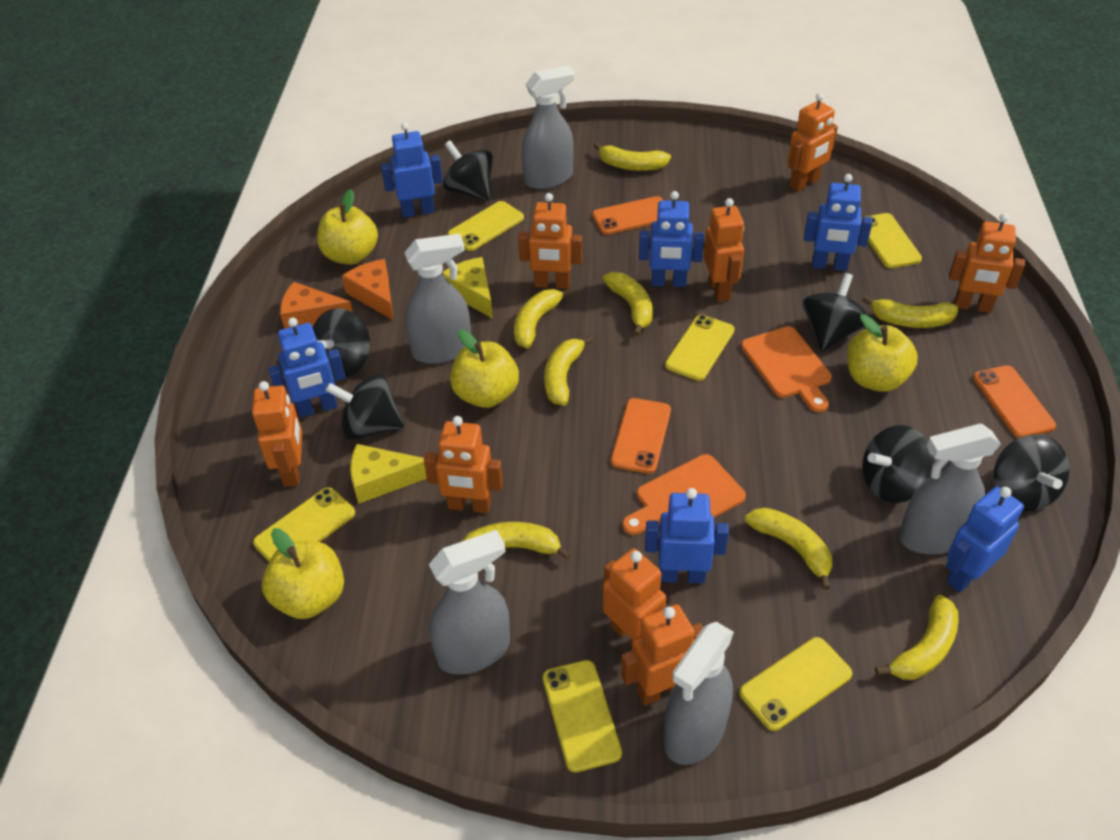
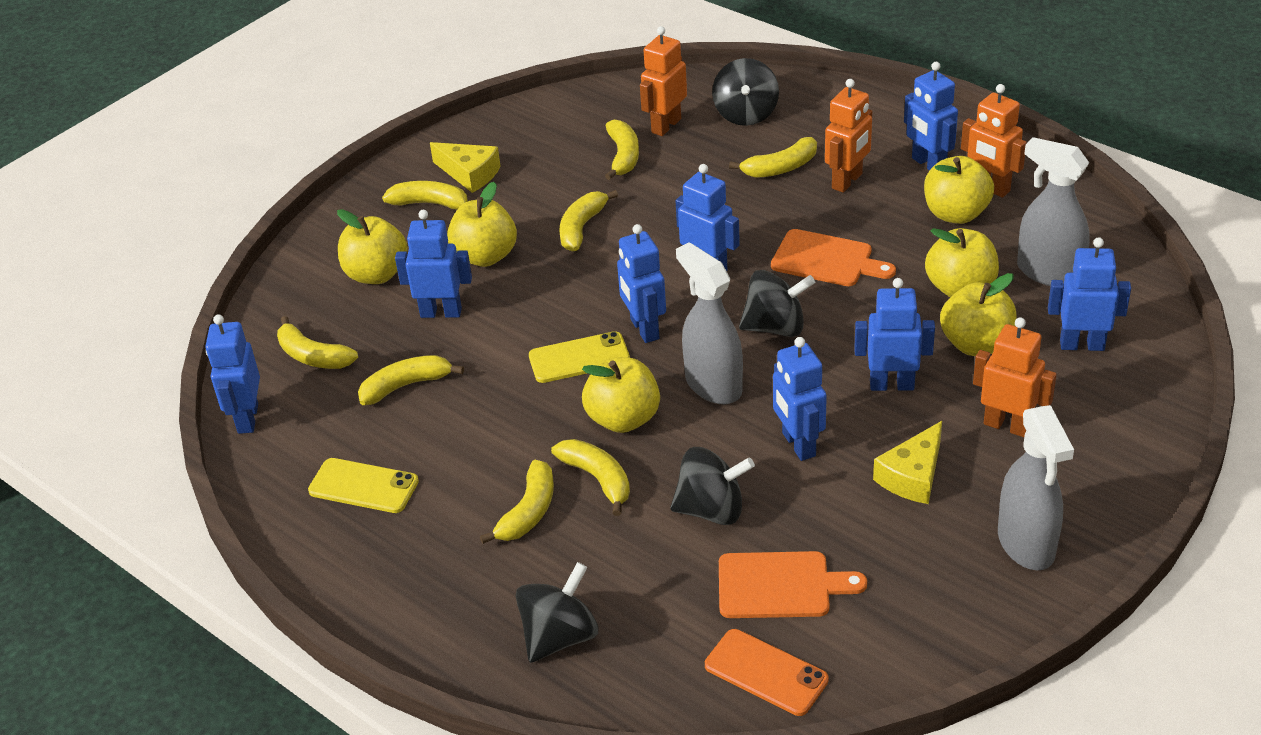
black spinning top: 6 -> 4
blue robot: 6 -> 8
grey spray bottle: 5 -> 3
orange cheese: 2 -> 0
orange phone: 3 -> 1
orange robot: 8 -> 4
yellow apple: 4 -> 6
yellow phone: 6 -> 2

